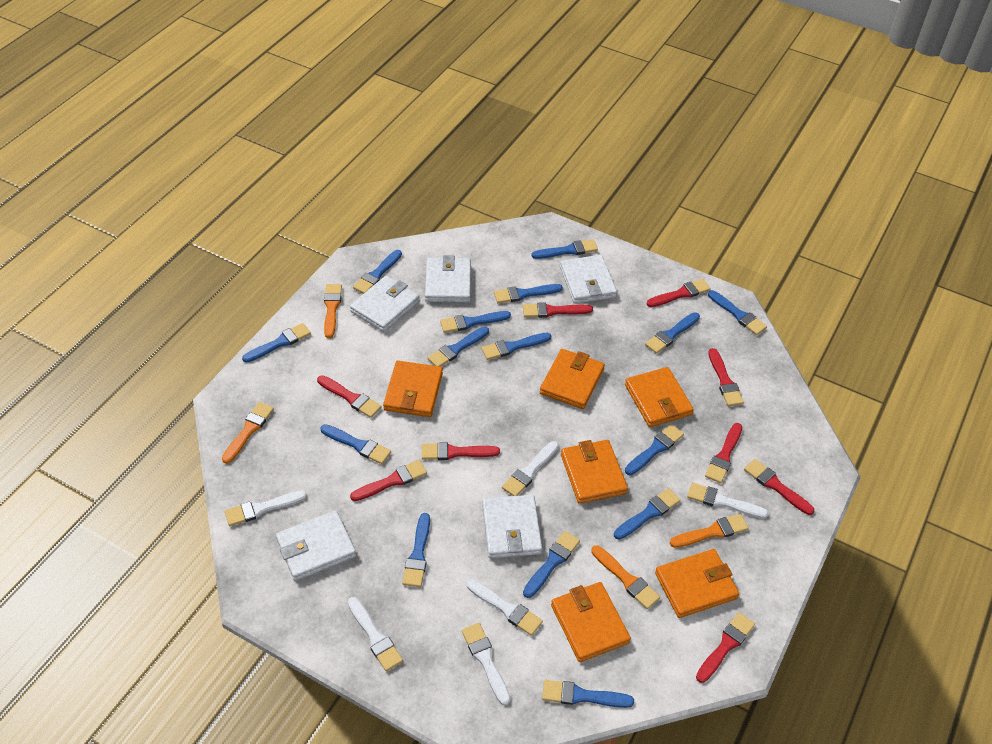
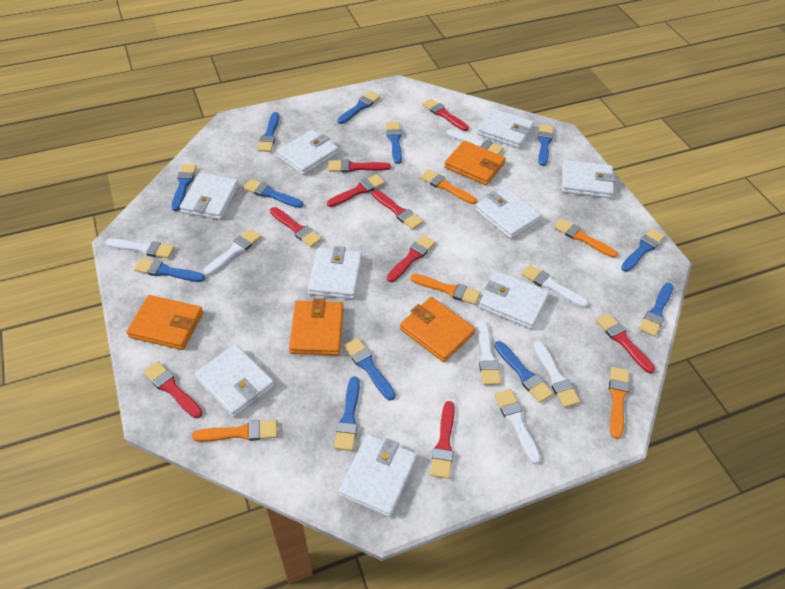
blue brush: 15 -> 12
orange brush: 4 -> 5
orange wallet: 6 -> 4
white brush: 6 -> 7
white wallet: 5 -> 9

